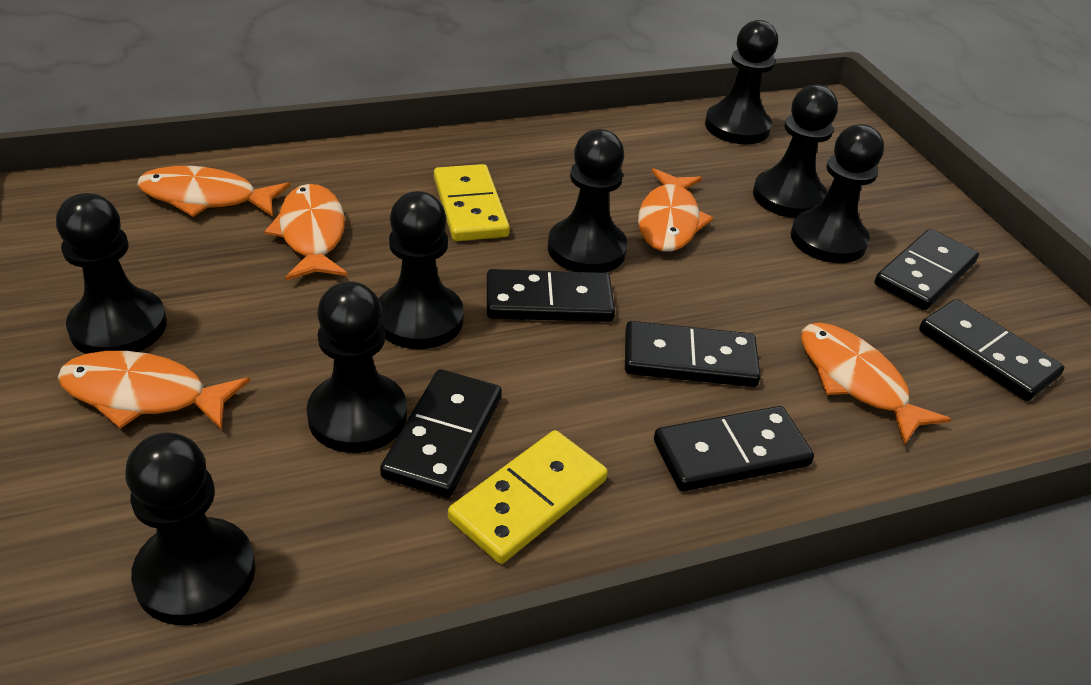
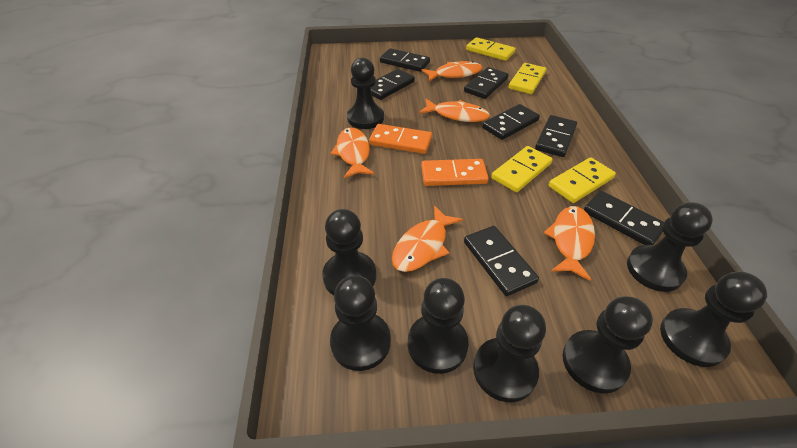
black domino: 6 -> 7
orange domino: 0 -> 2
yellow domino: 2 -> 4

